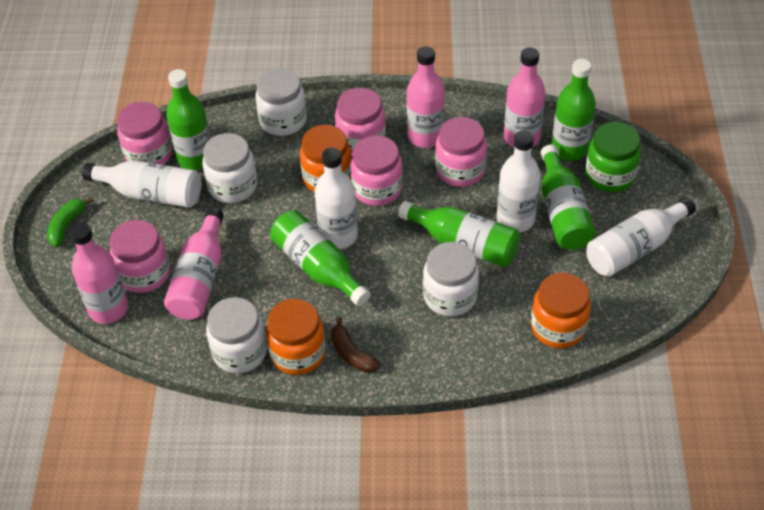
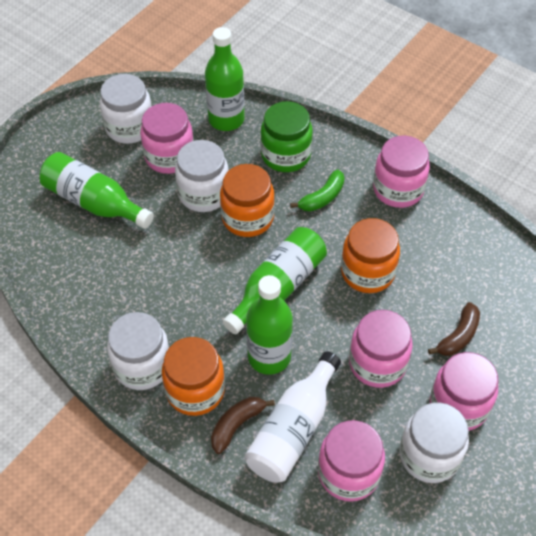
brown banana: 1 -> 2
green bottle: 5 -> 4
pink bottle: 4 -> 0
white bottle: 4 -> 1

